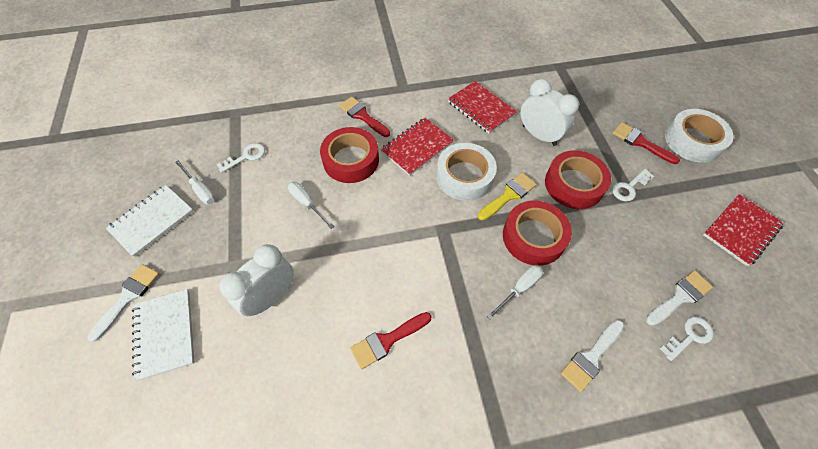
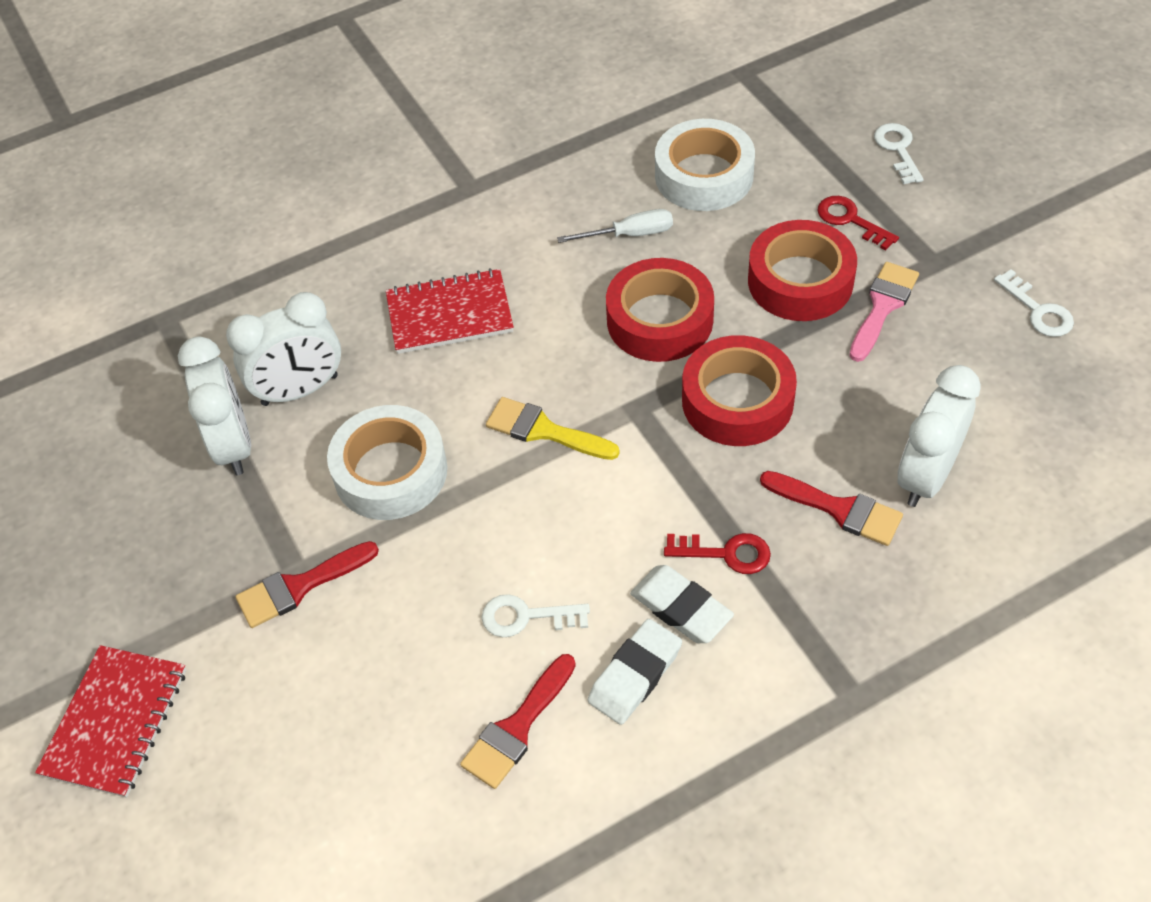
pink brush: 0 -> 1
red key: 0 -> 2
red notebook: 3 -> 2
white brush: 3 -> 0
white clock: 2 -> 3
white eraser: 0 -> 2
white notebook: 2 -> 0
white screwdriver: 3 -> 1

